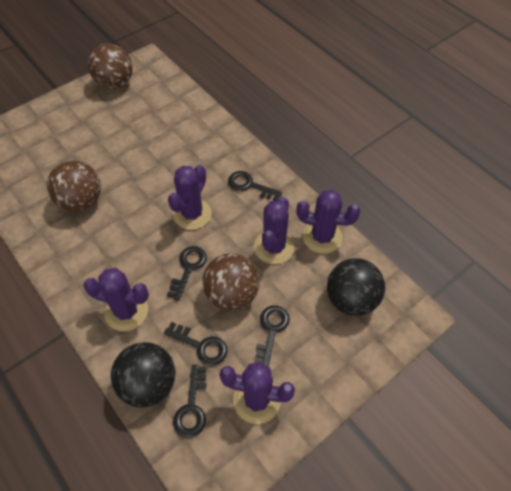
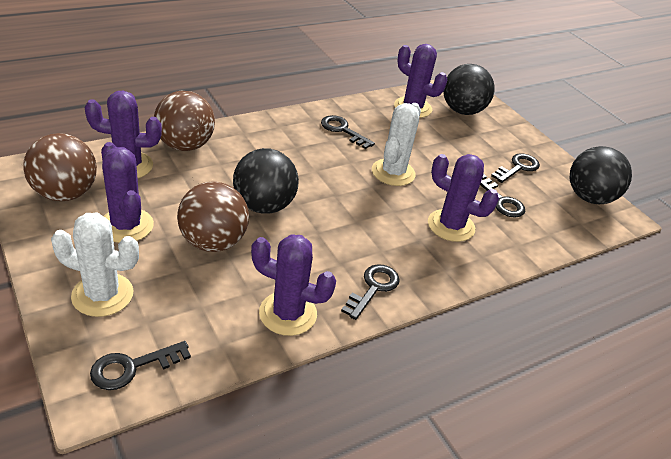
black ball: 2 -> 3
white cactus: 0 -> 2

